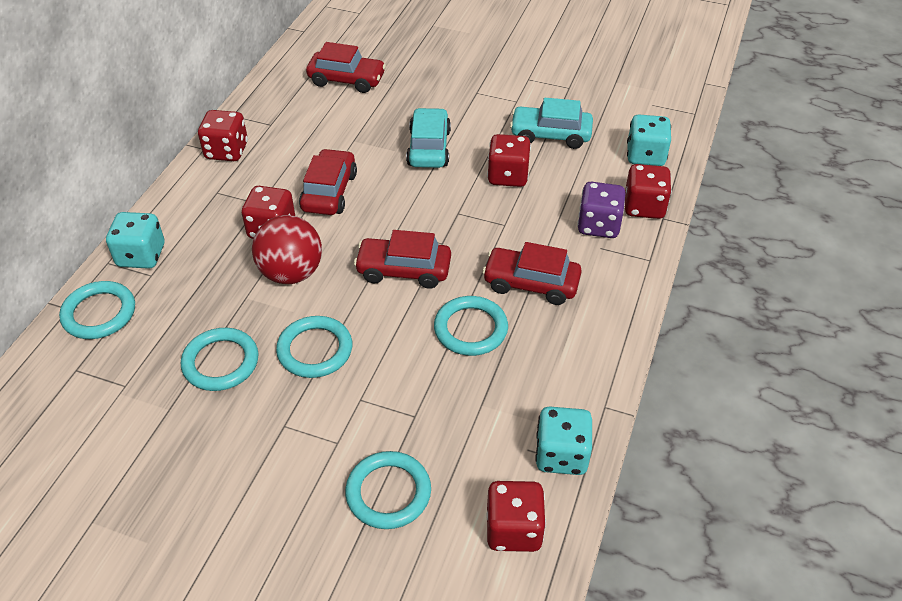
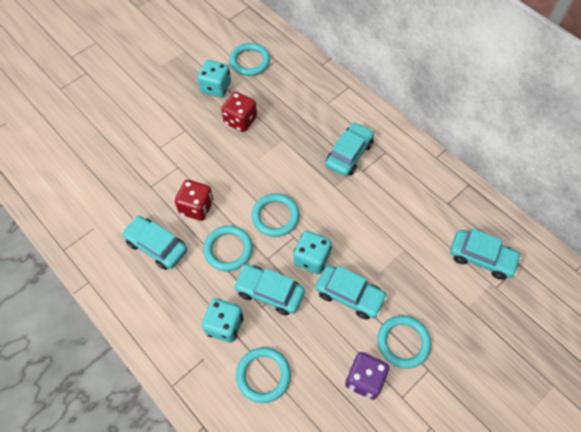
red ball: 1 -> 0
red car: 4 -> 0
red dice: 5 -> 2
turquoise car: 2 -> 5

